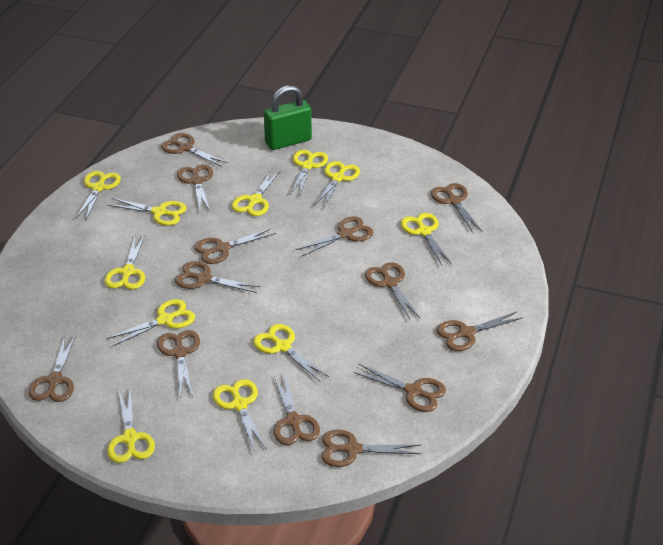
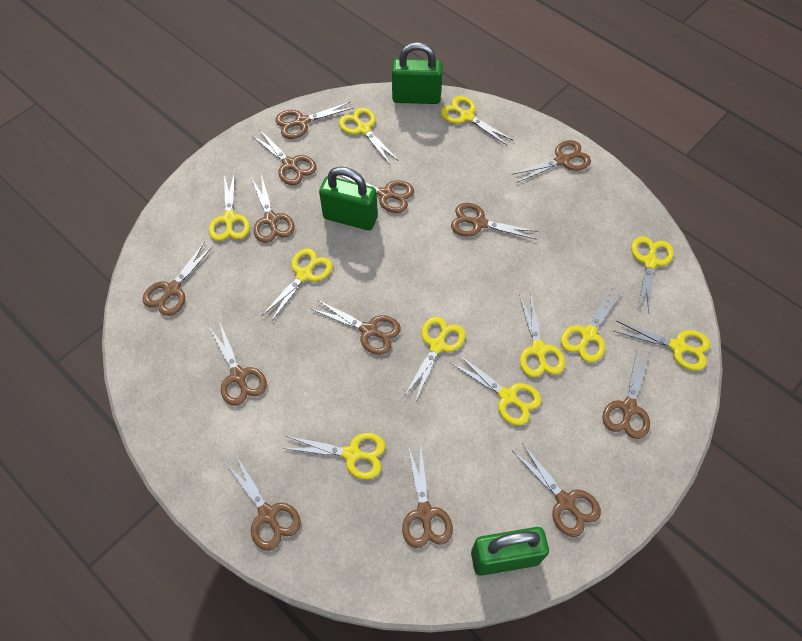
green padlock: 1 -> 3

